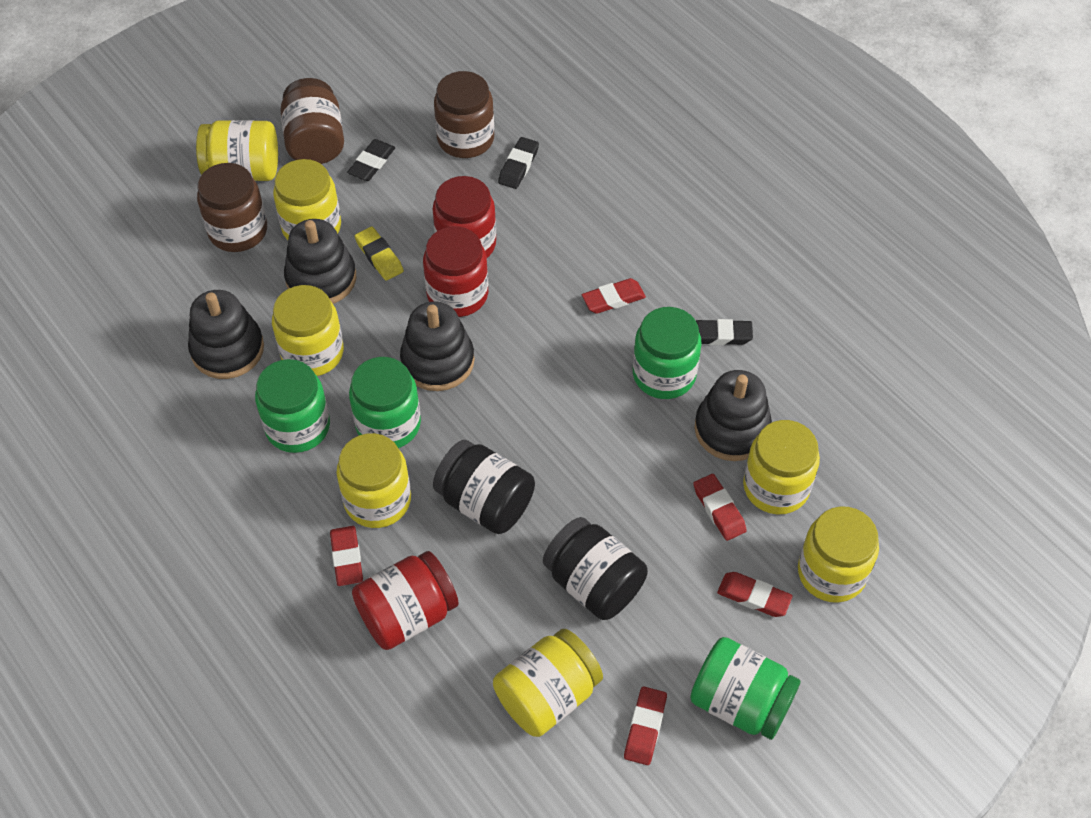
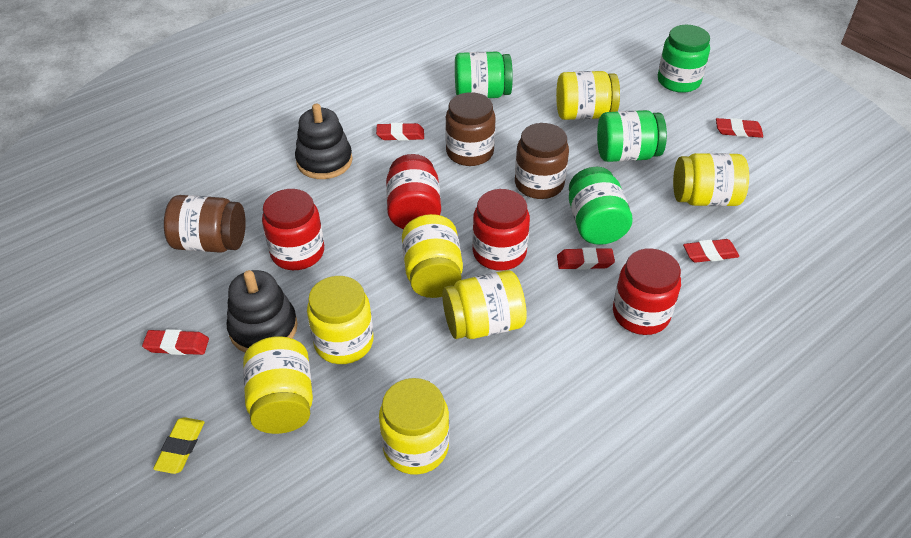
black eraser: 3 -> 0
black jar: 2 -> 0
black stacking toy: 4 -> 2
red jar: 3 -> 4

